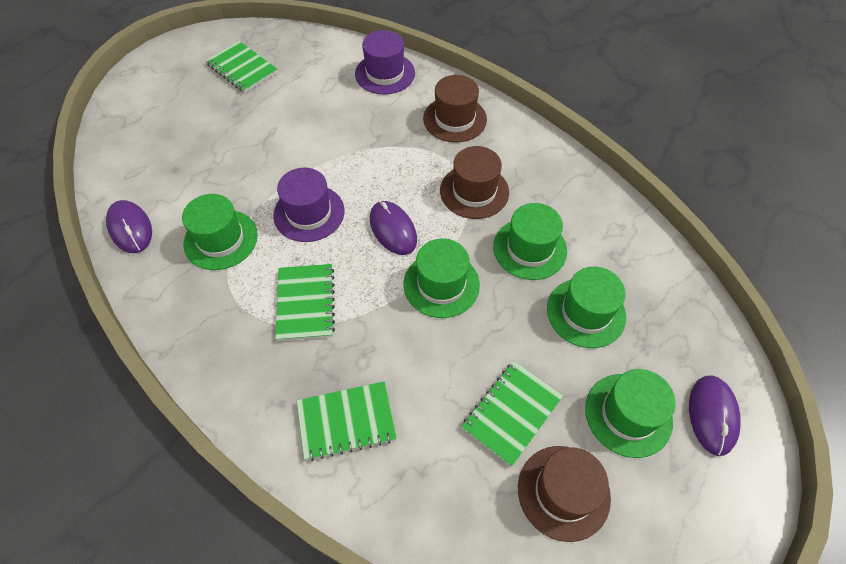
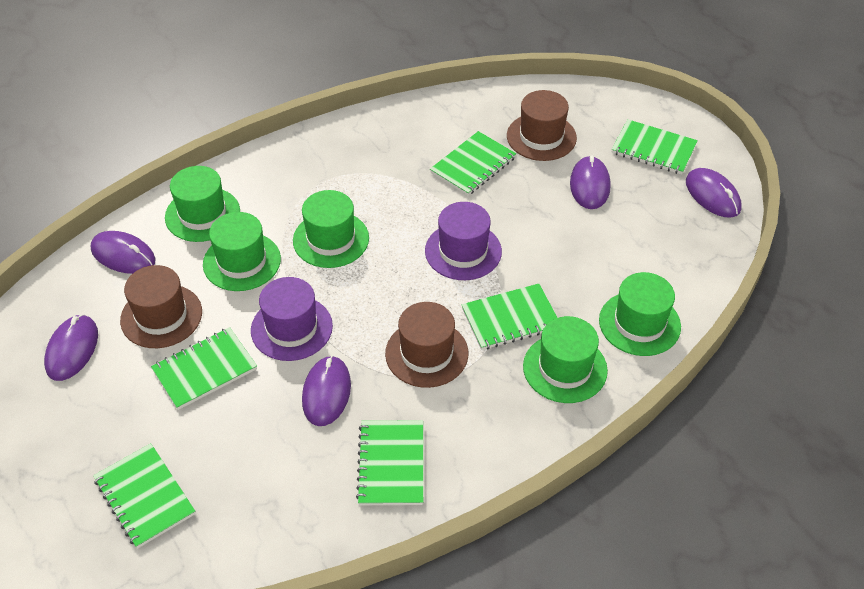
green notebook: 4 -> 6
purple mouse: 3 -> 5

